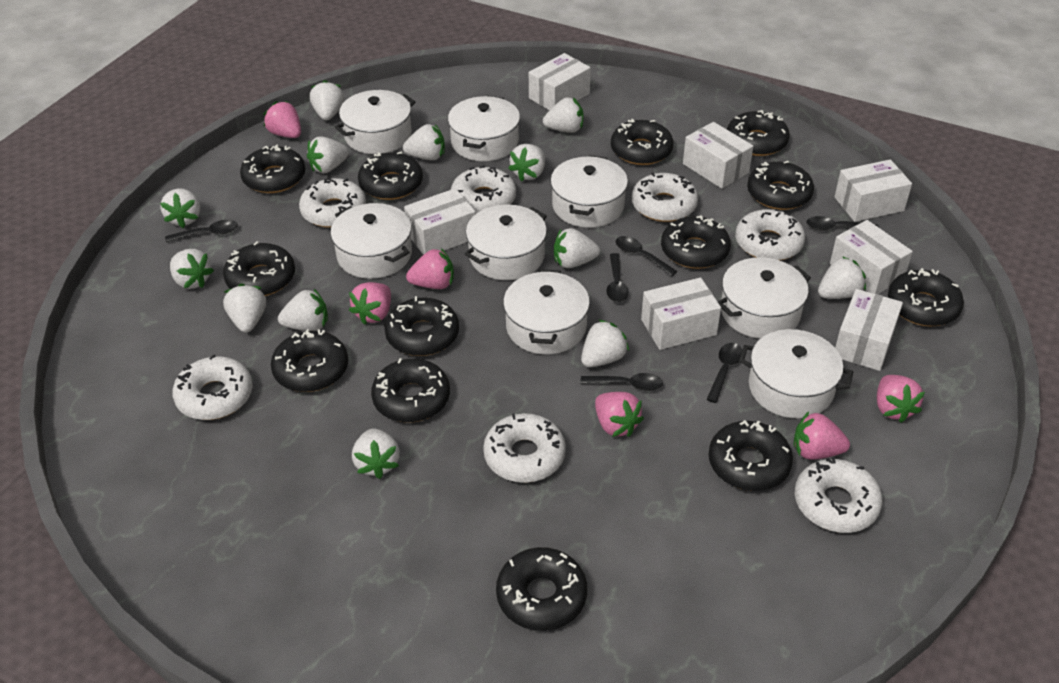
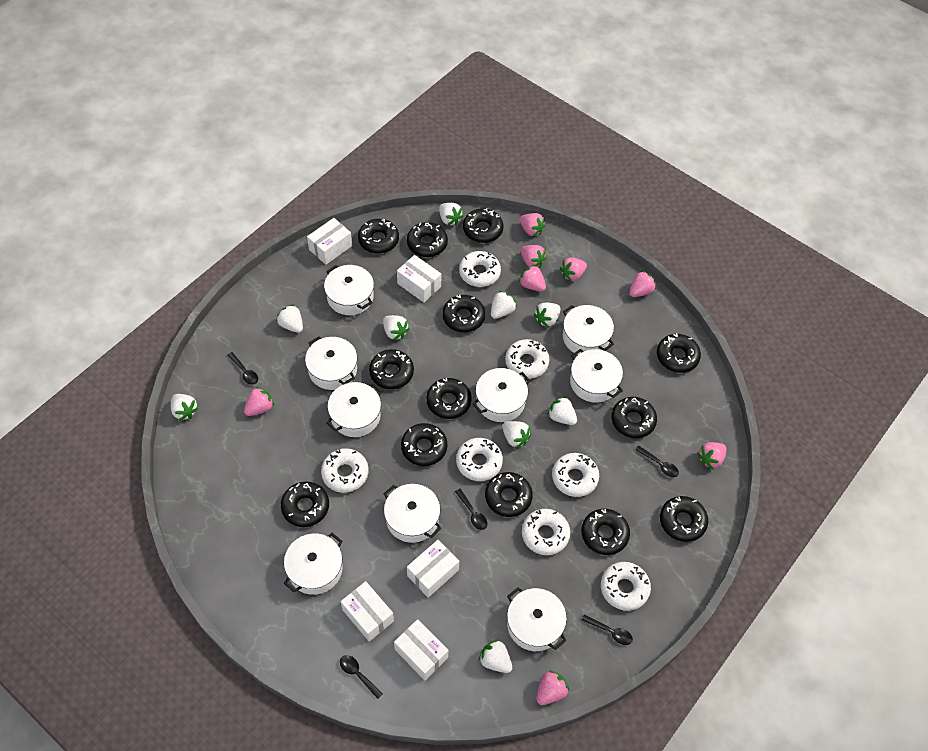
black spoon: 6 -> 5
pink strawberry: 6 -> 8
white box: 7 -> 5
white pot: 8 -> 9
white strawberry: 13 -> 9

